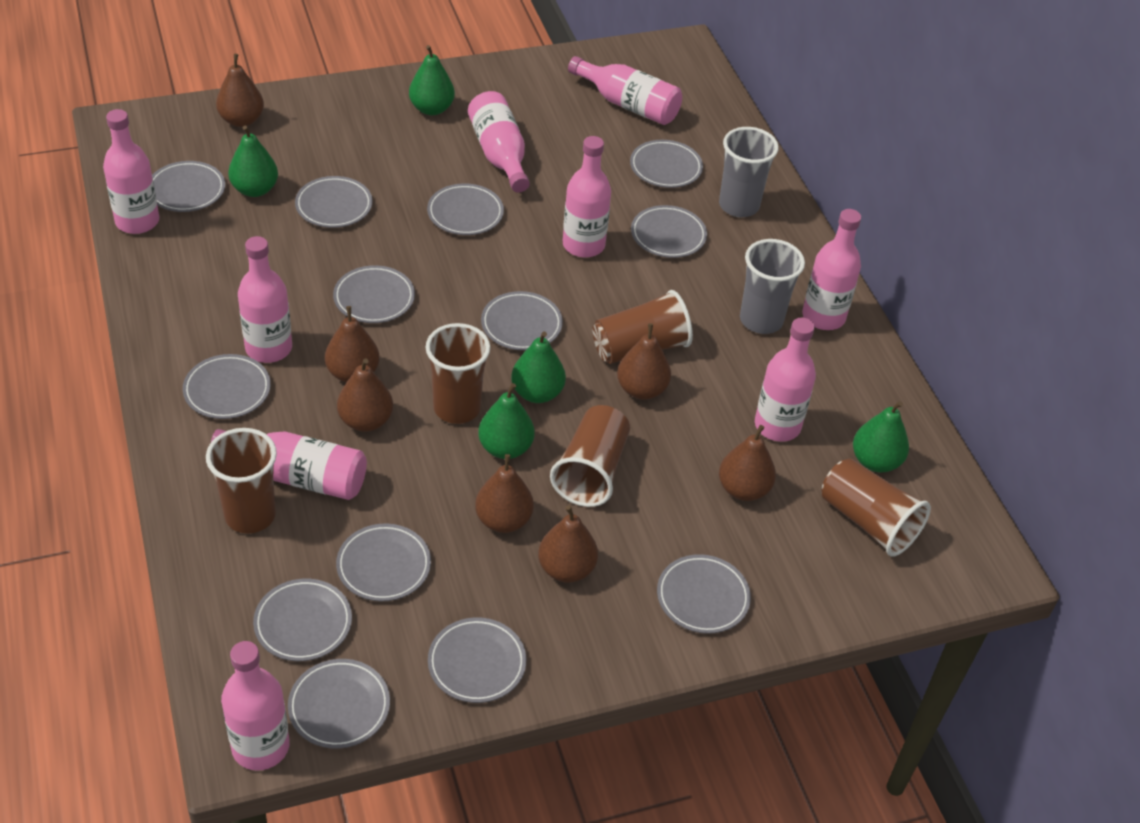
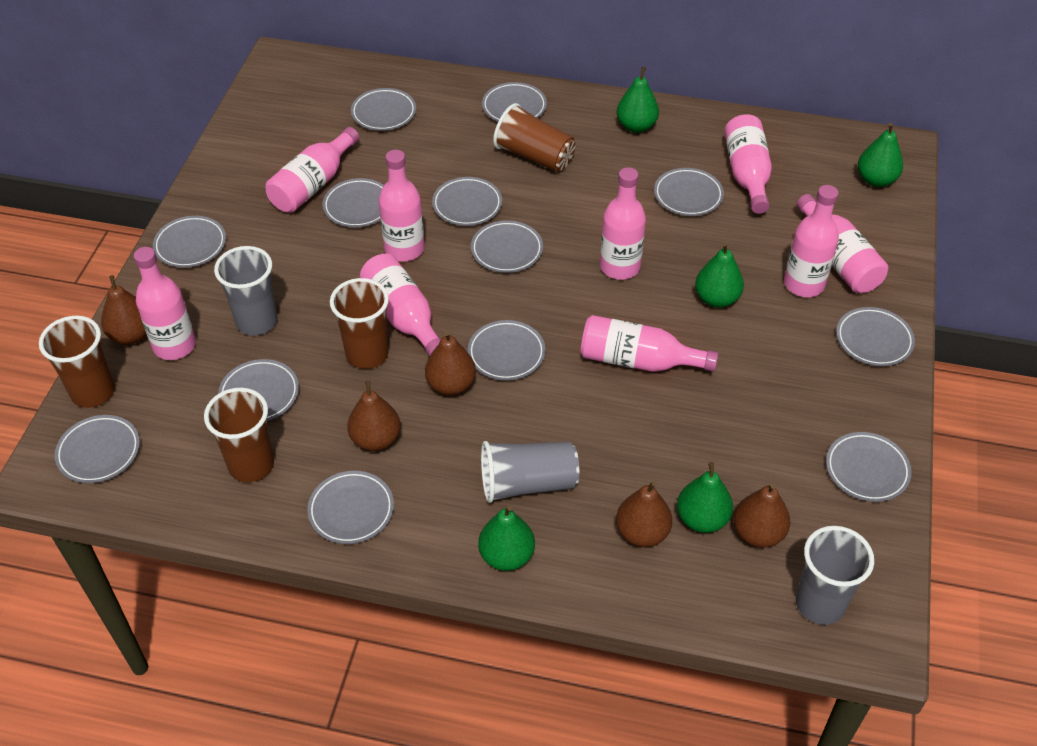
brown cup: 5 -> 4
brown pear: 7 -> 5
grey cup: 2 -> 3

